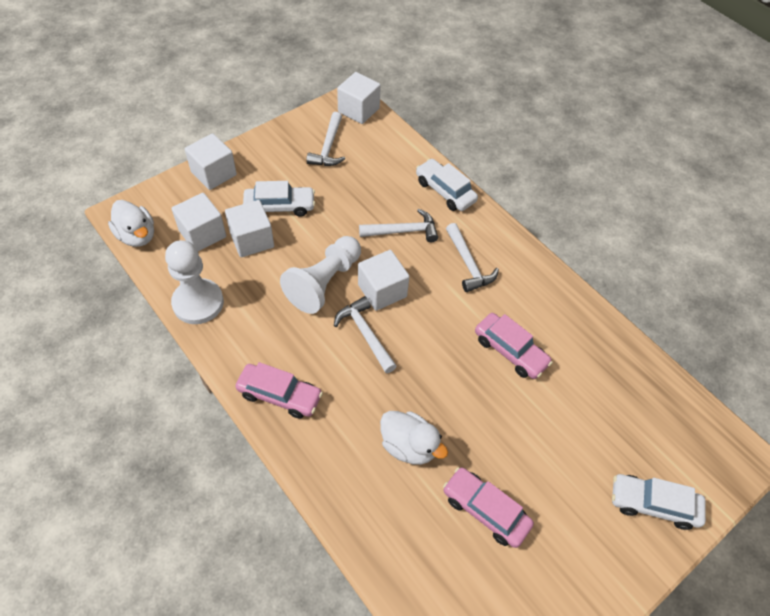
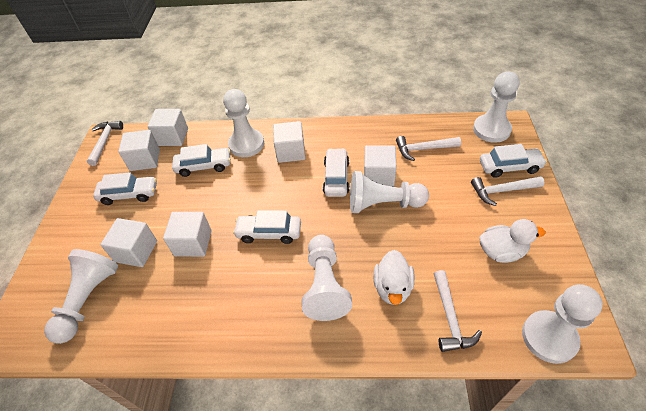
pink car: 3 -> 0
white car: 3 -> 5
white cube: 5 -> 6
white pawn: 2 -> 6

